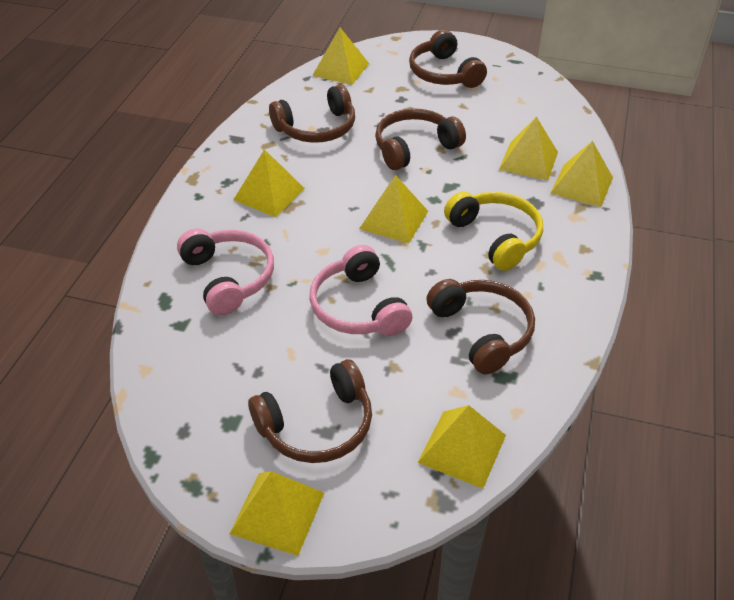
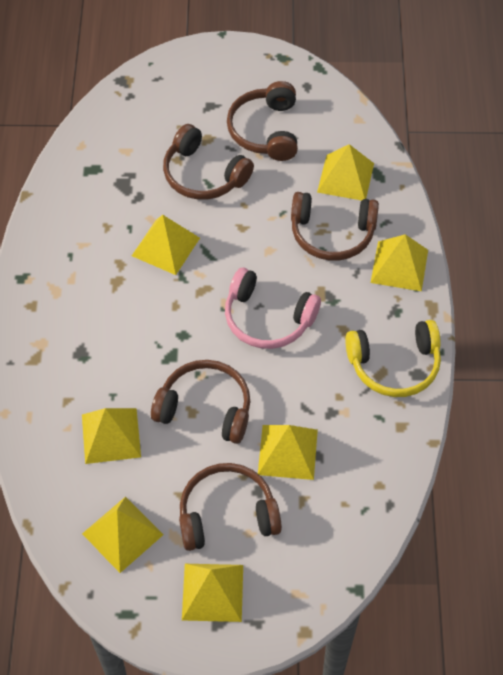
pink headphones: 2 -> 1

